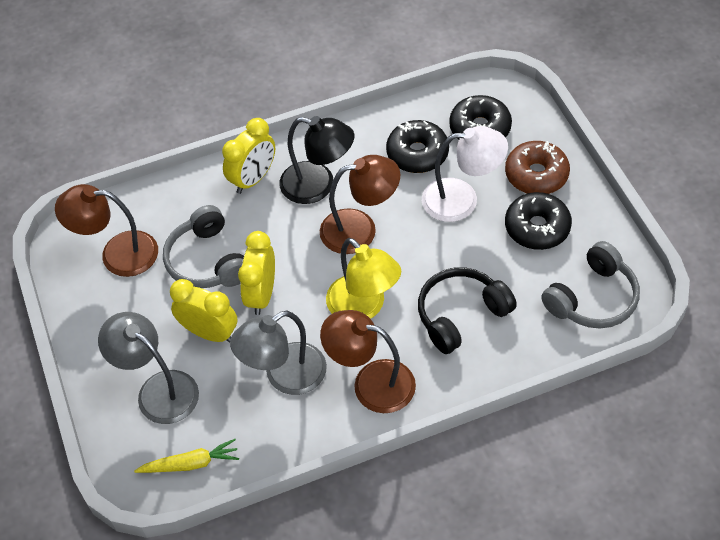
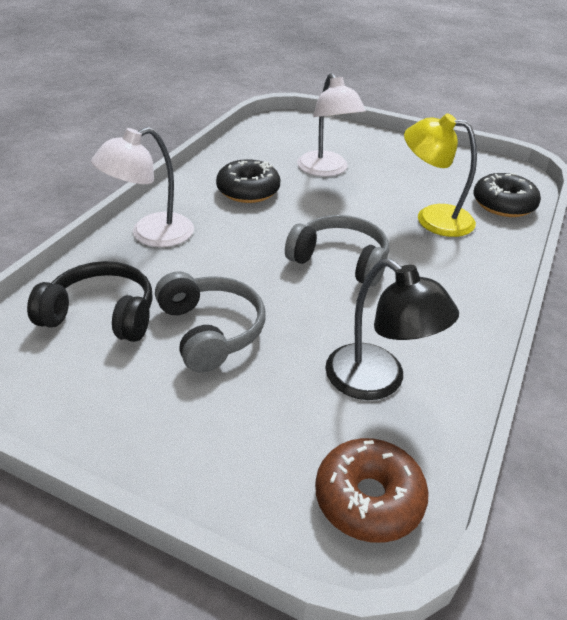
black donut: 3 -> 2
brown lamp: 3 -> 0
grey lamp: 2 -> 0
white lamp: 1 -> 2
yellow carrot: 1 -> 0
yellow clock: 3 -> 0

